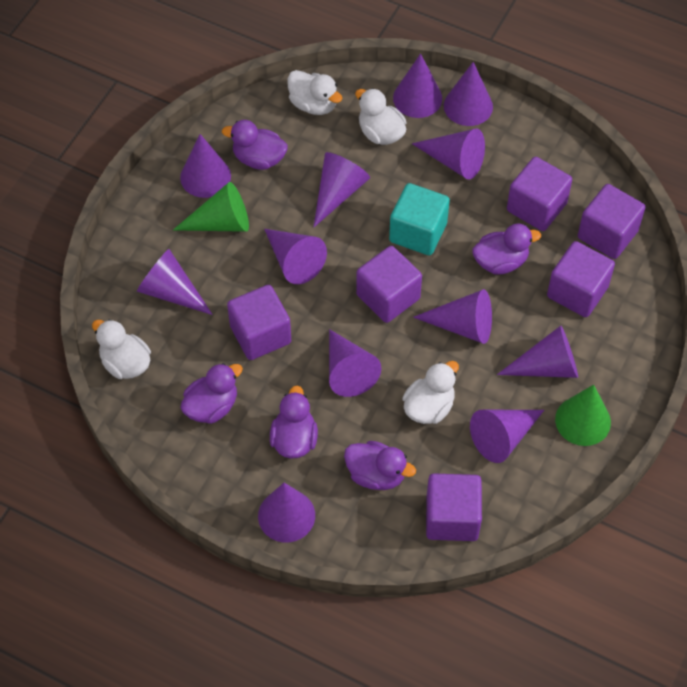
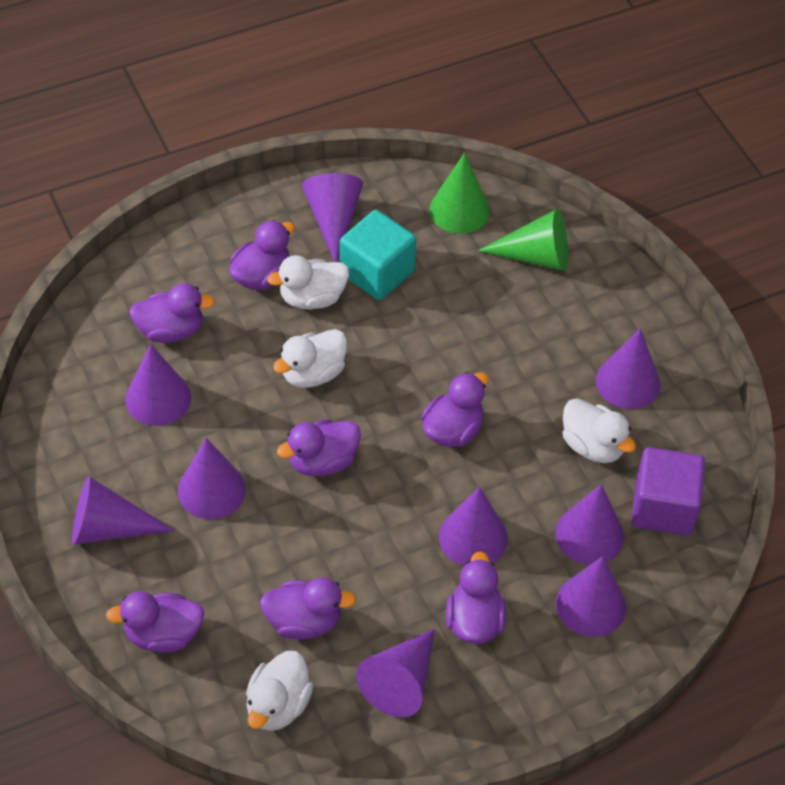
purple cone: 12 -> 9
purple cube: 6 -> 1
purple duck: 5 -> 7

